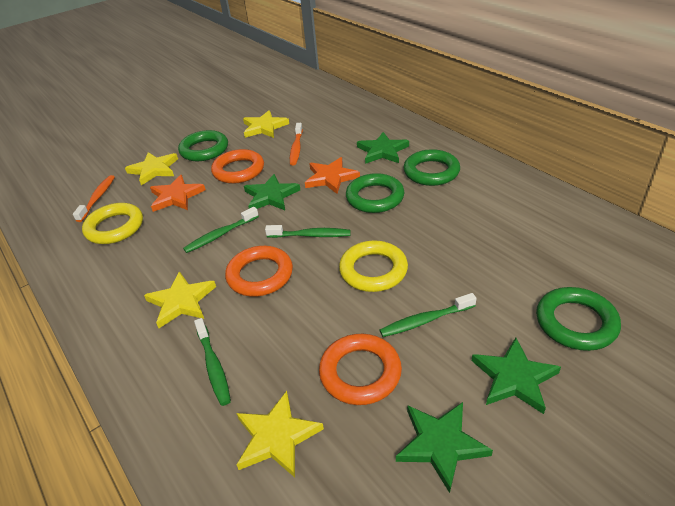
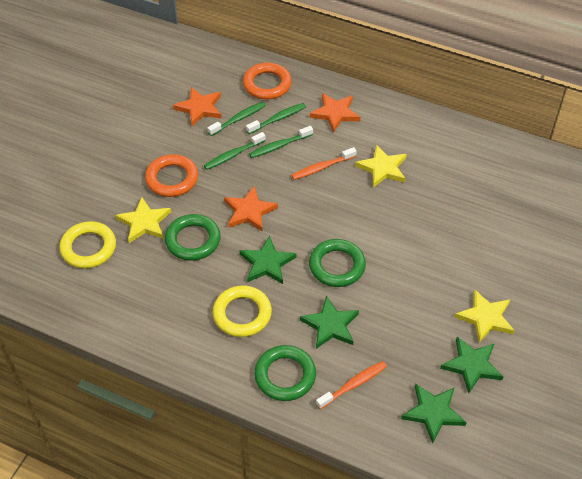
green ring: 4 -> 3
orange ring: 3 -> 2
orange star: 2 -> 3
yellow star: 4 -> 3

